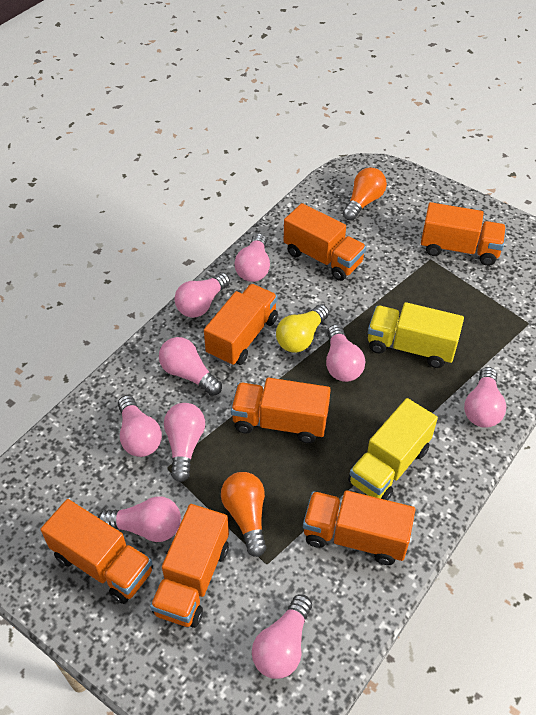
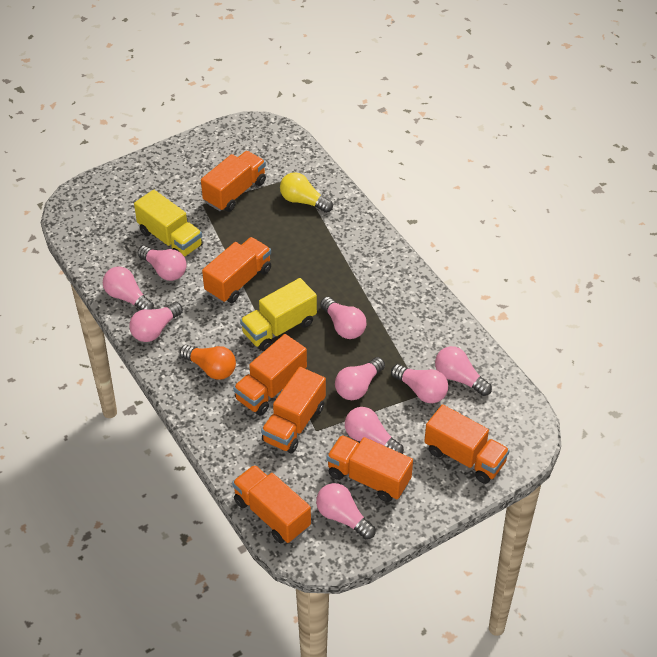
orange light bulb: 2 -> 1

